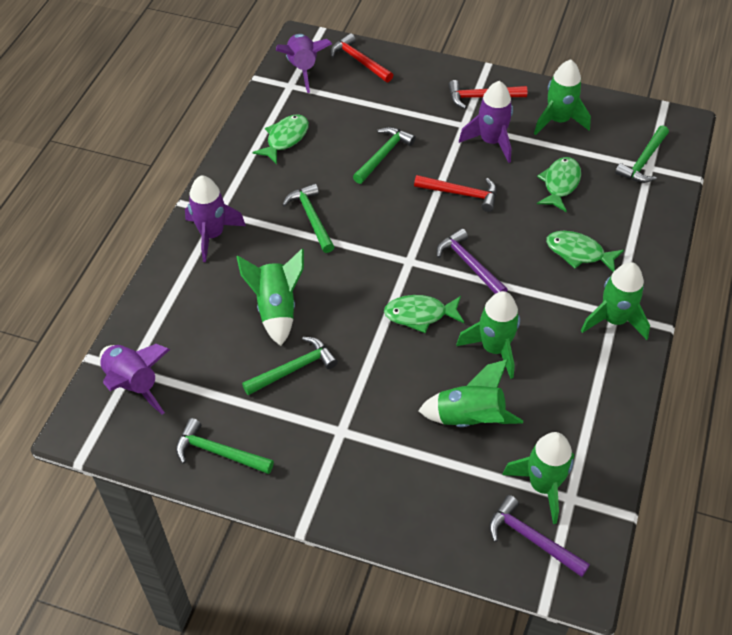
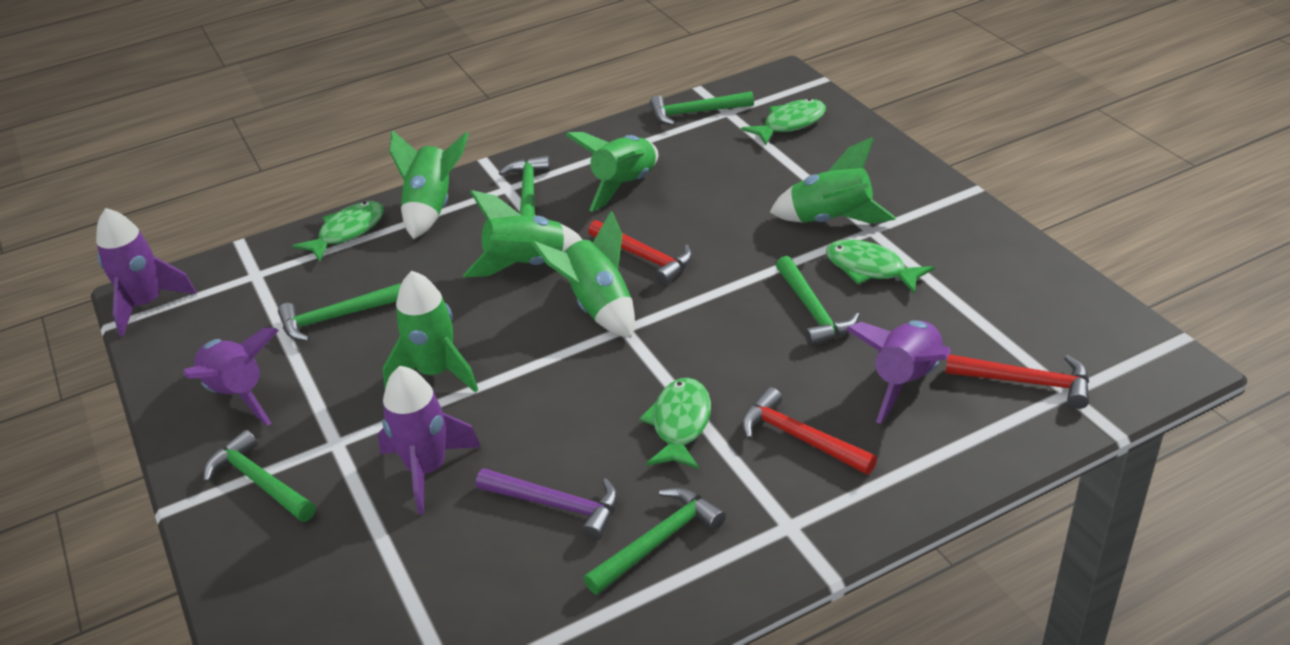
green hammer: 5 -> 6
purple hammer: 2 -> 1

